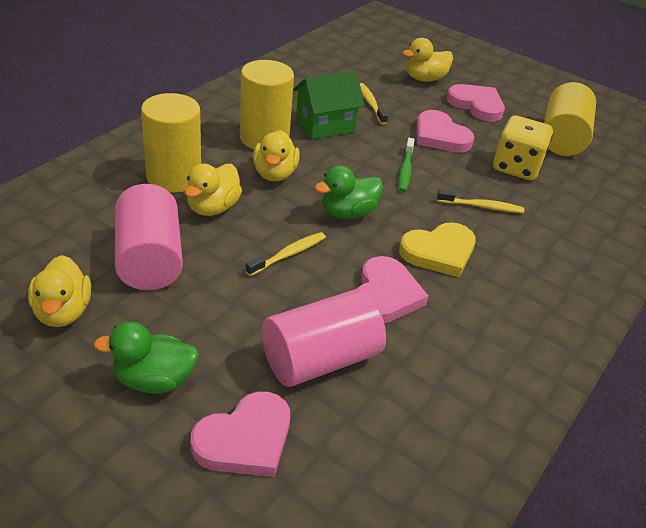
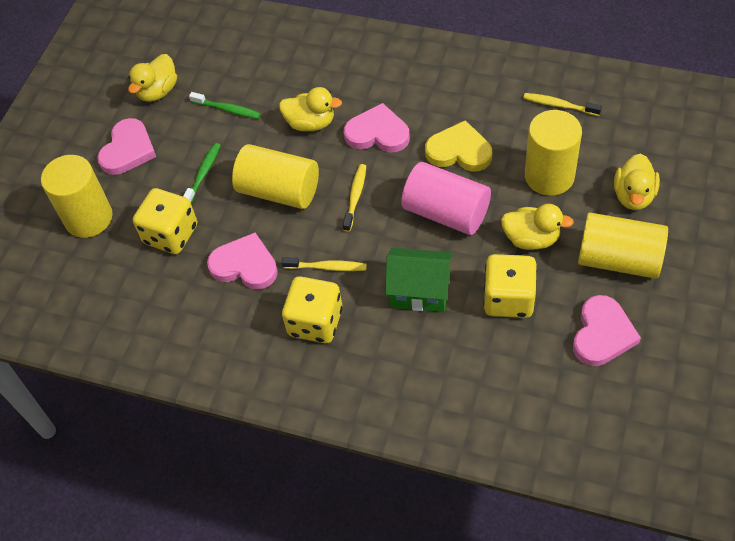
green duck: 2 -> 0
green toothbrush: 1 -> 2
pink cylinder: 2 -> 1
yellow cylinder: 3 -> 4
yellow dice: 1 -> 3

